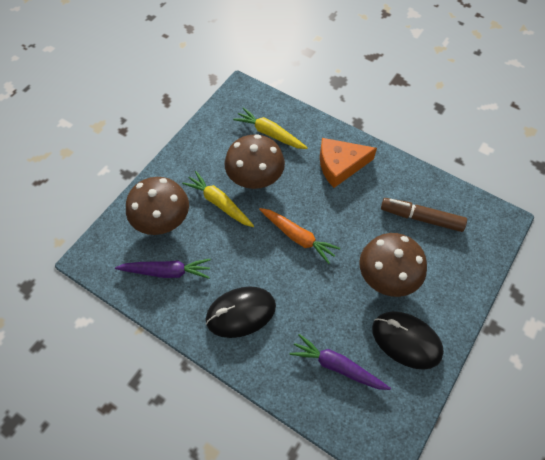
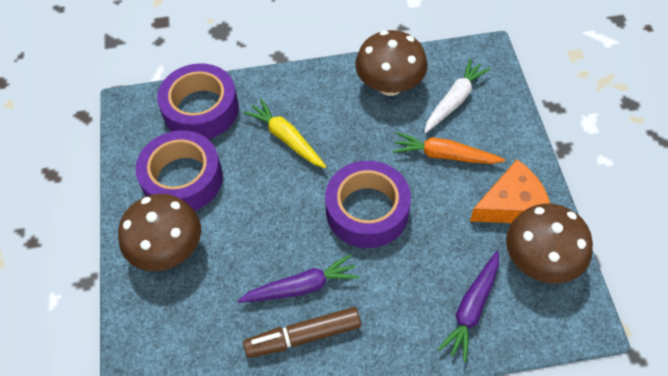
black mouse: 2 -> 0
purple tape: 0 -> 3
white carrot: 0 -> 1
yellow carrot: 2 -> 1

